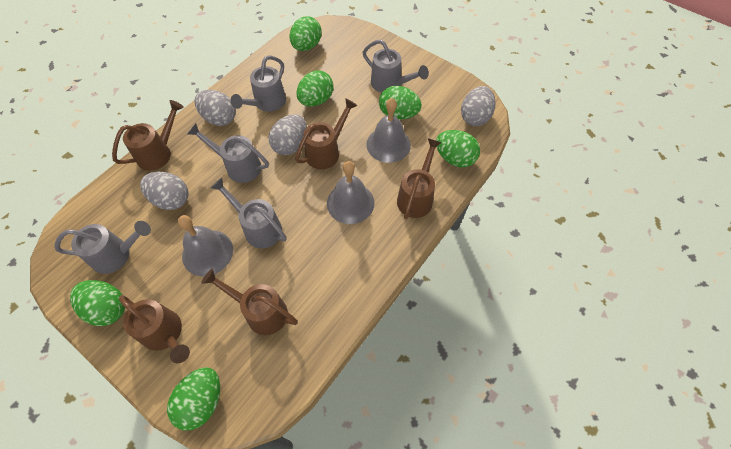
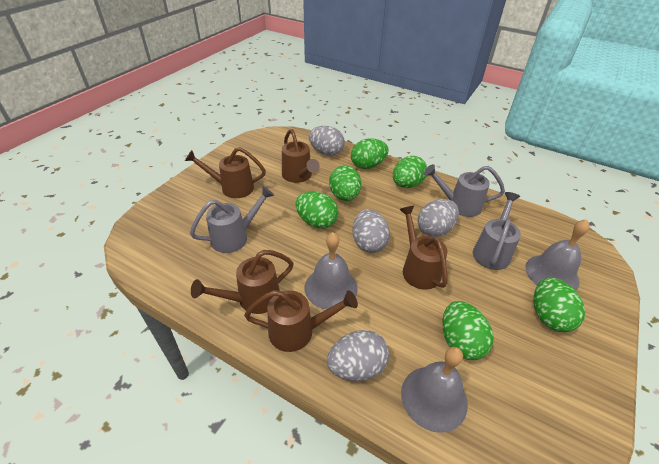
grey watering can: 5 -> 3

